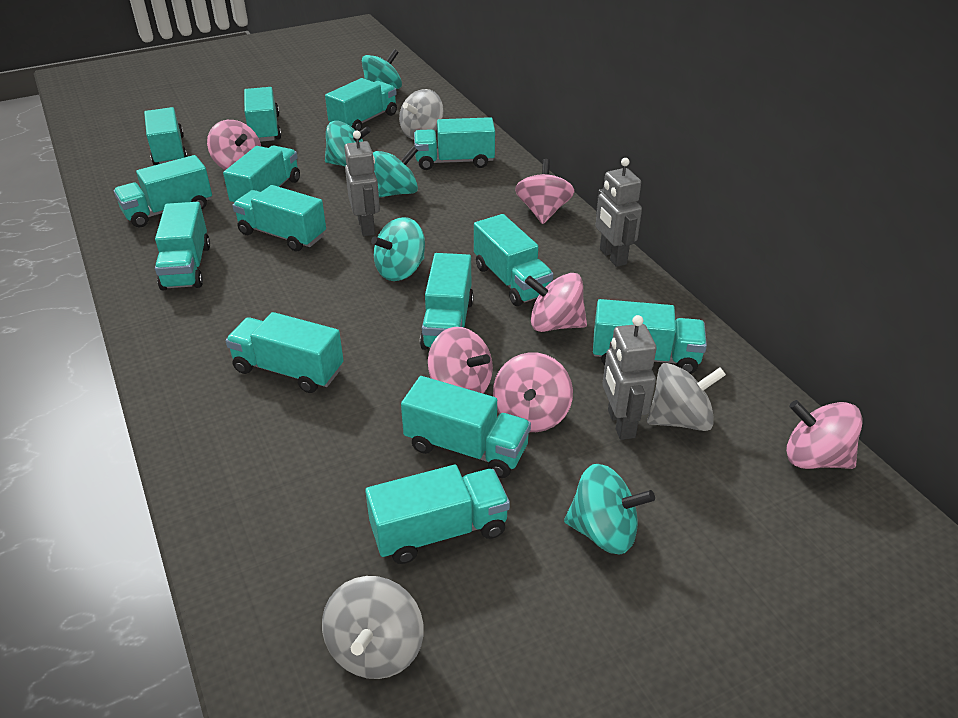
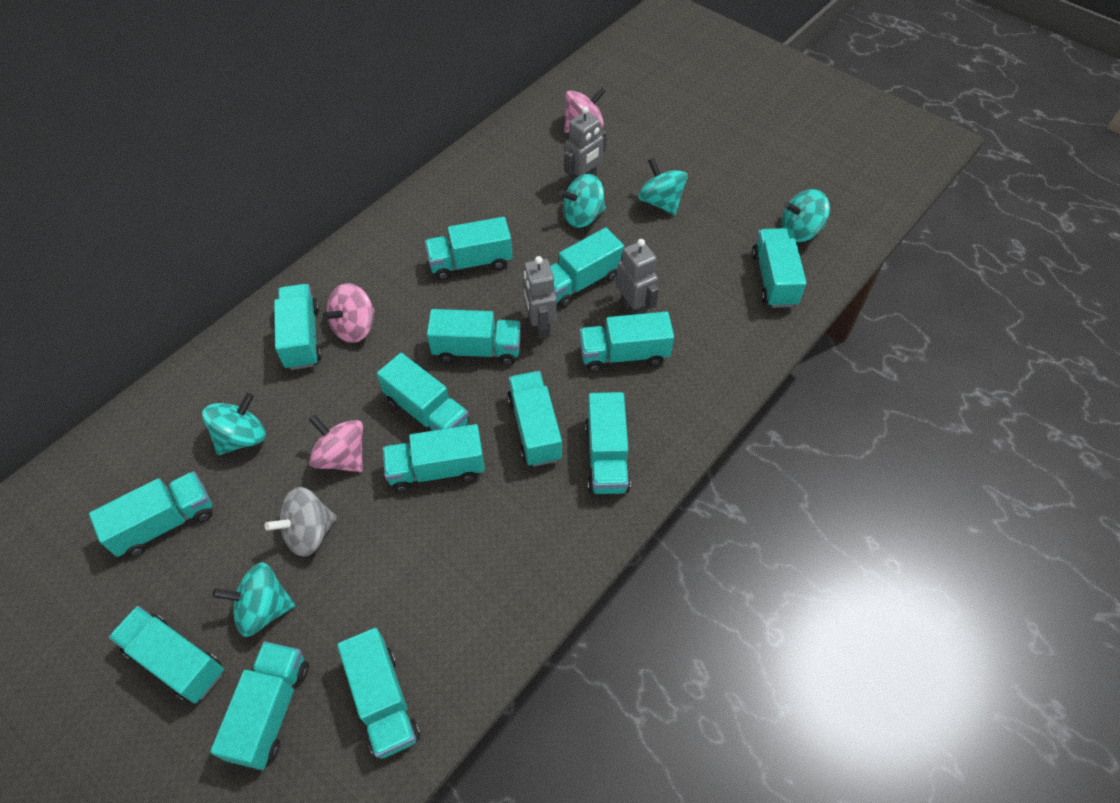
grey spinning top: 3 -> 1
pink spinning top: 6 -> 3

